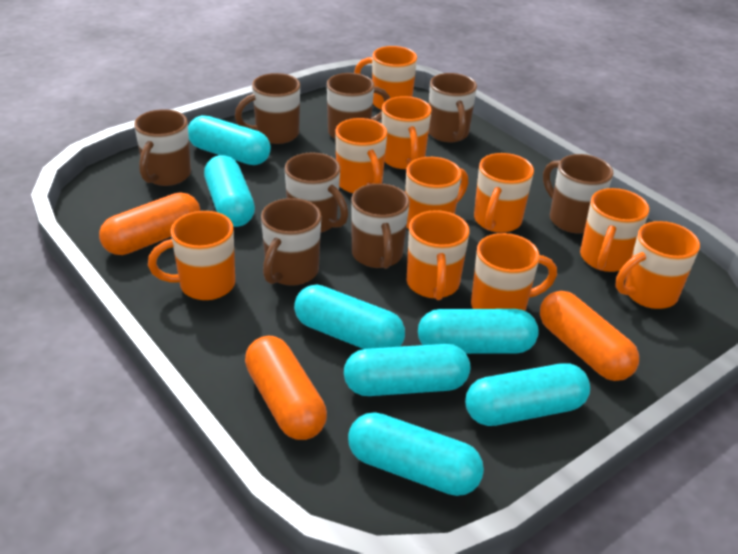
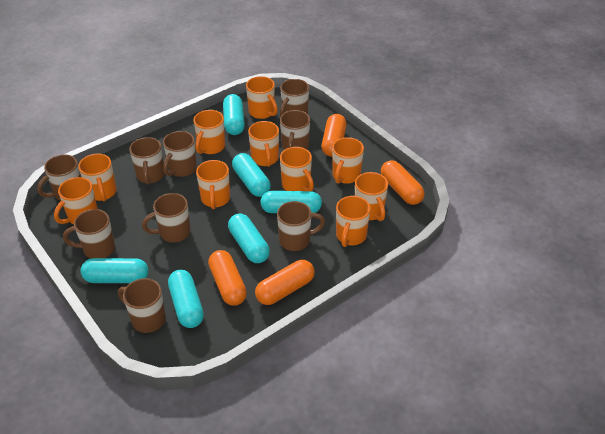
brown mug: 8 -> 9
orange capsule: 3 -> 4
turquoise capsule: 7 -> 6

